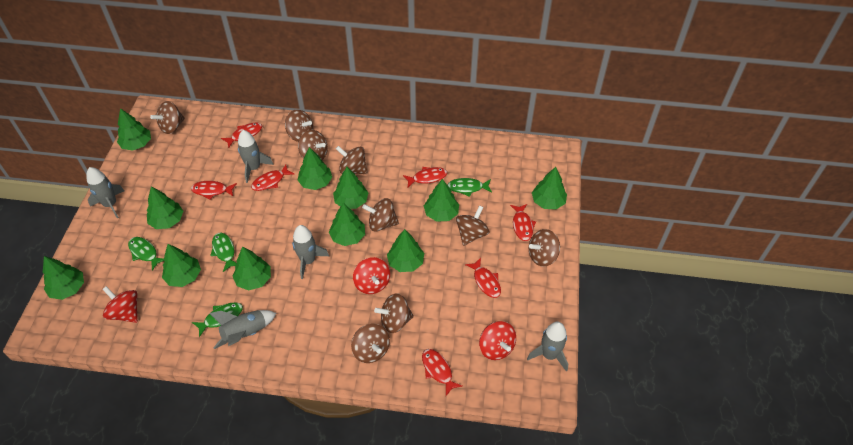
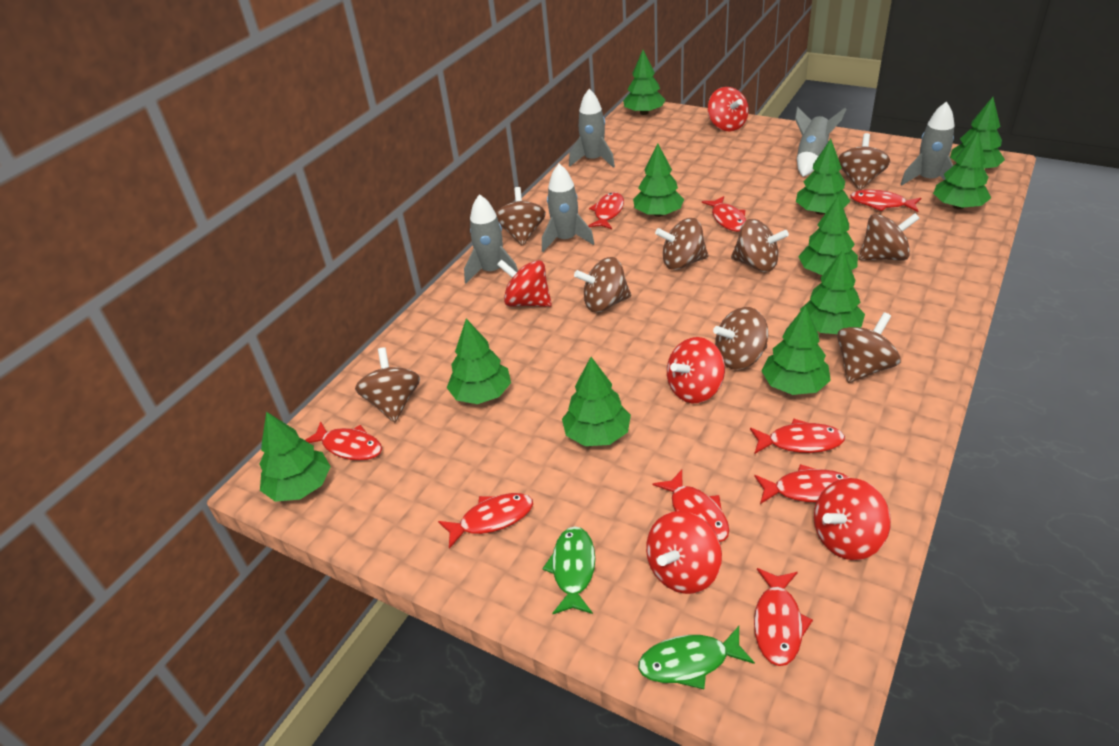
green fish: 4 -> 2
red fish: 7 -> 9
red spinning top: 3 -> 5

